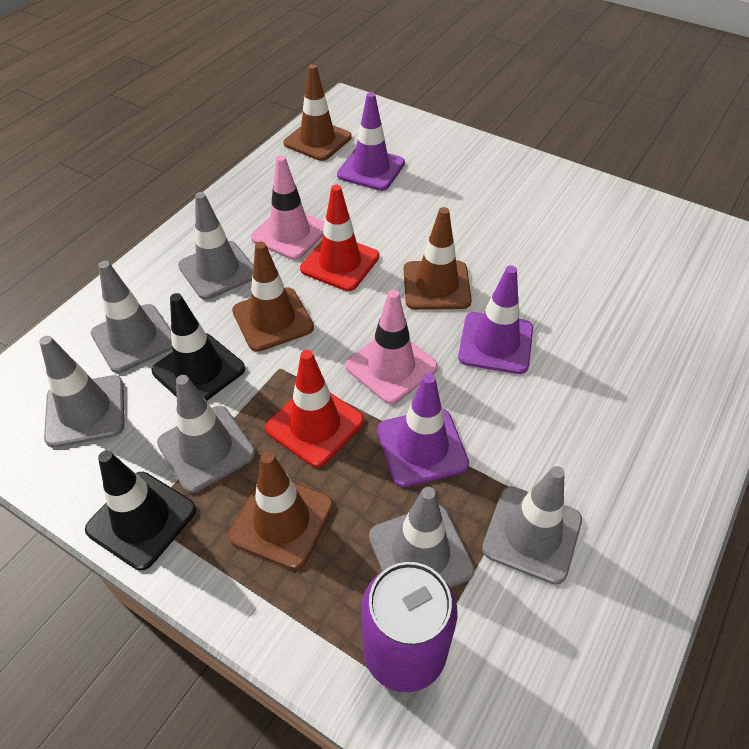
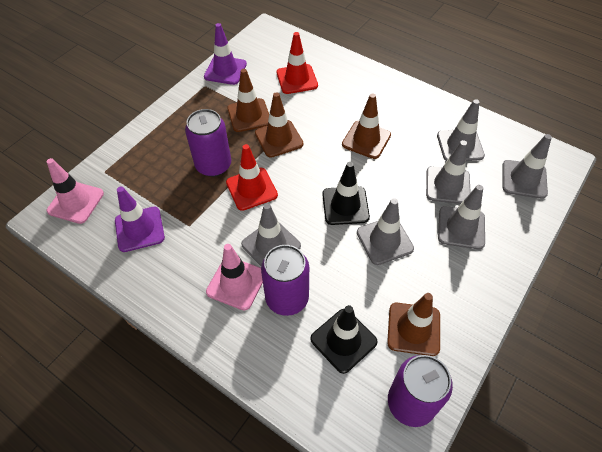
purple can: 1 -> 3
purple traffic cone: 3 -> 2

